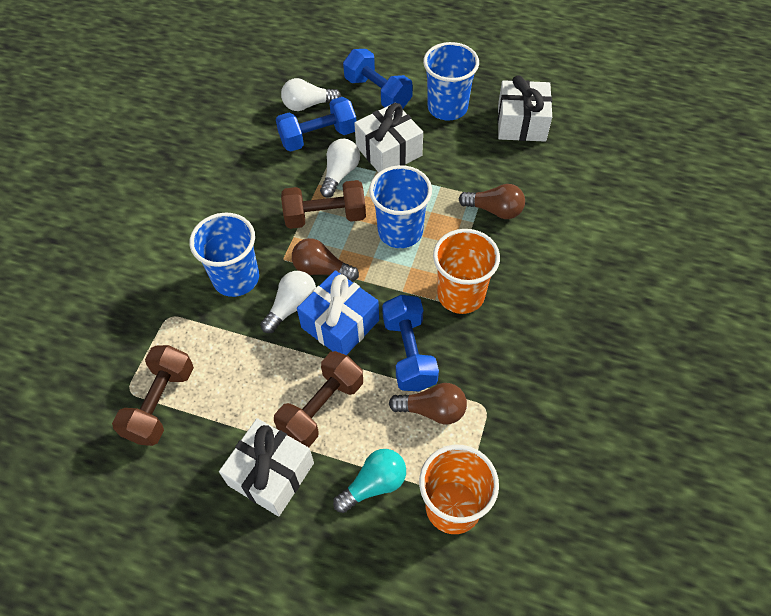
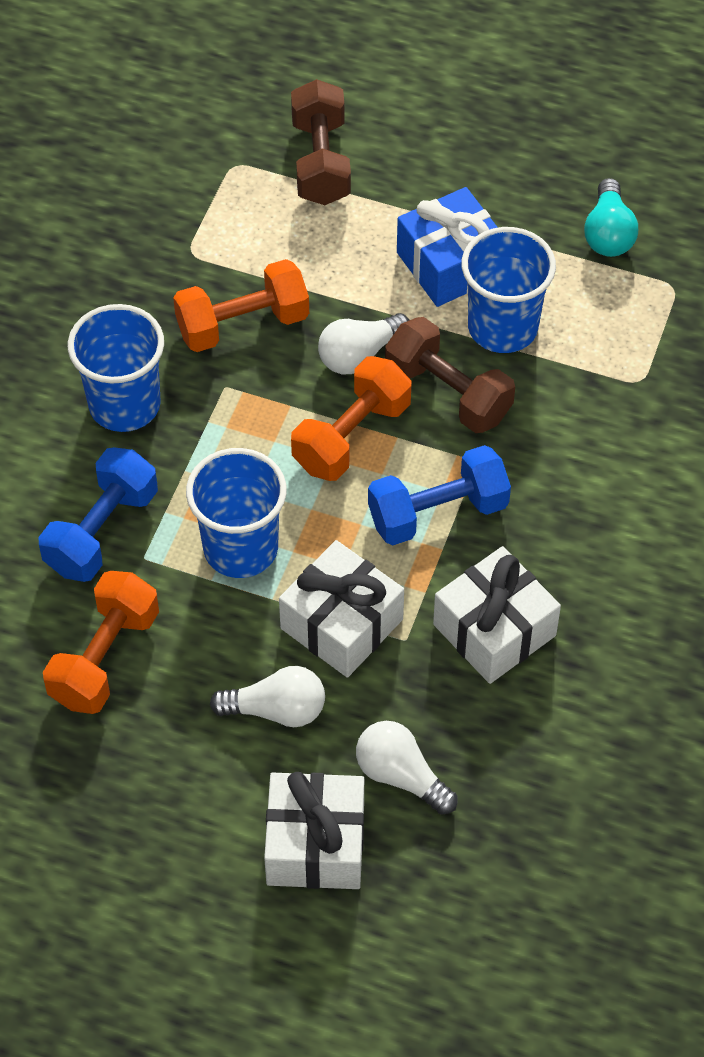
blue dumbbell: 3 -> 2
brown dumbbell: 3 -> 2
brown light bulb: 3 -> 0
orange cup: 2 -> 0
orange dumbbell: 0 -> 3

